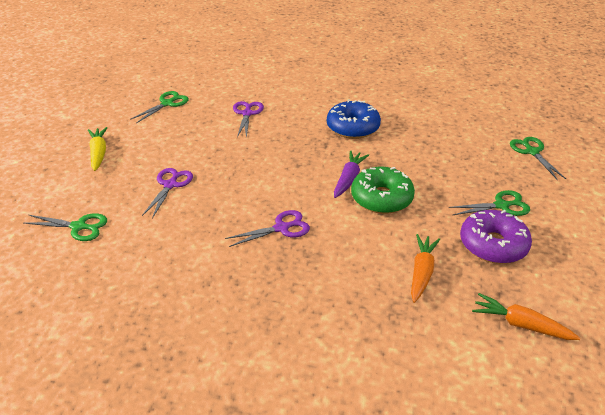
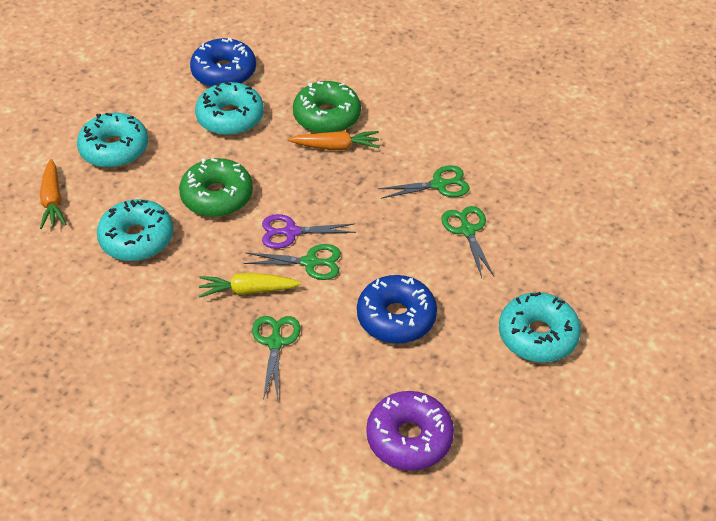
blue donut: 1 -> 2
green donut: 1 -> 2
purple carrot: 1 -> 0
purple scissors: 3 -> 1
turquoise donut: 0 -> 4

